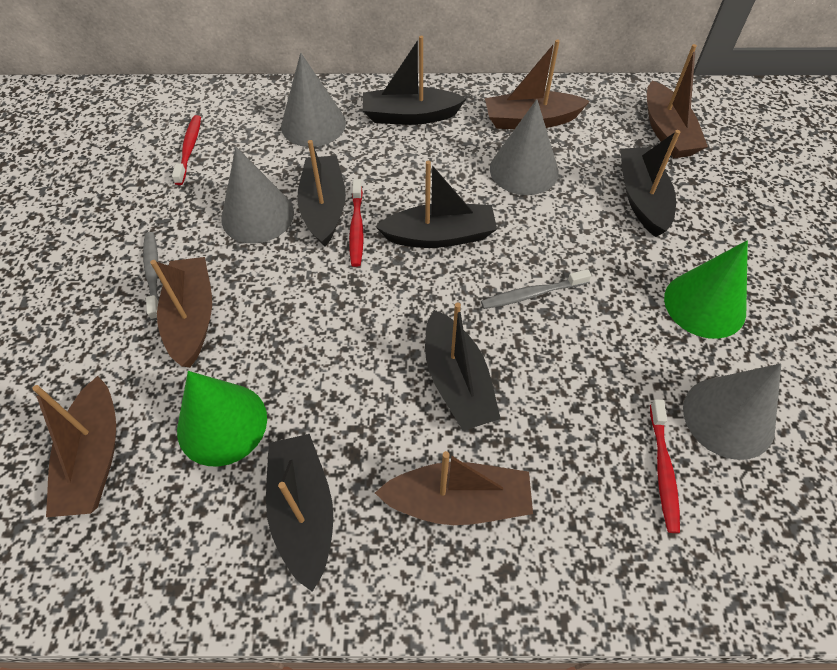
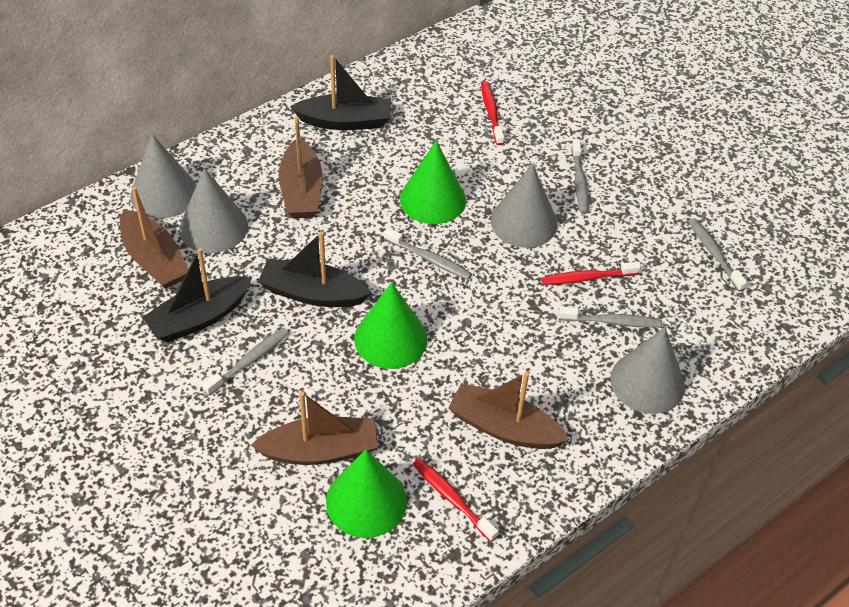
black boat: 6 -> 3
brown boat: 5 -> 4
green cone: 2 -> 3
grey toothbrush: 2 -> 5

